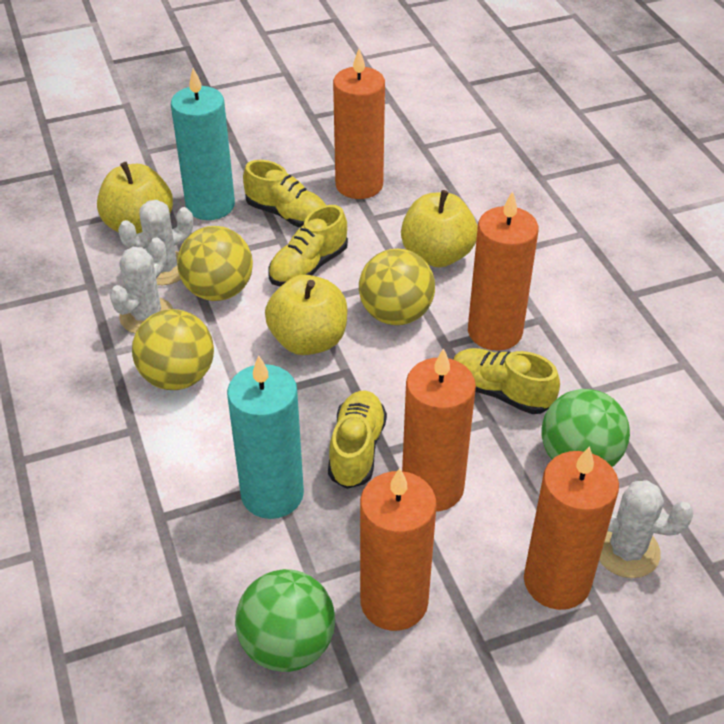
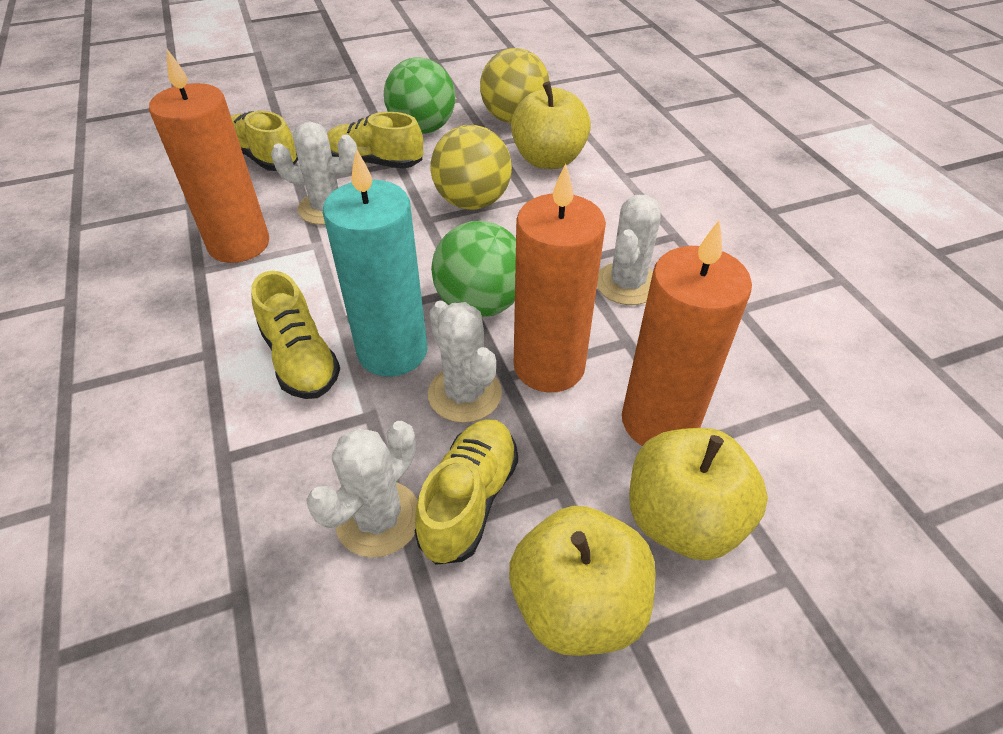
orange candle: 5 -> 3
turquoise candle: 2 -> 1
white cactus: 3 -> 4
yellow ball: 3 -> 2

